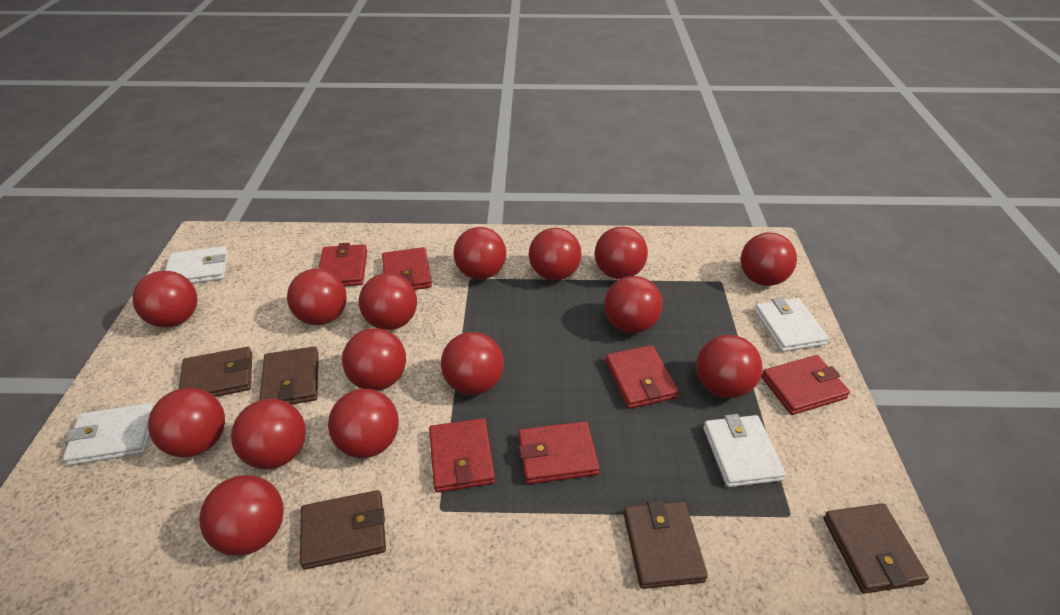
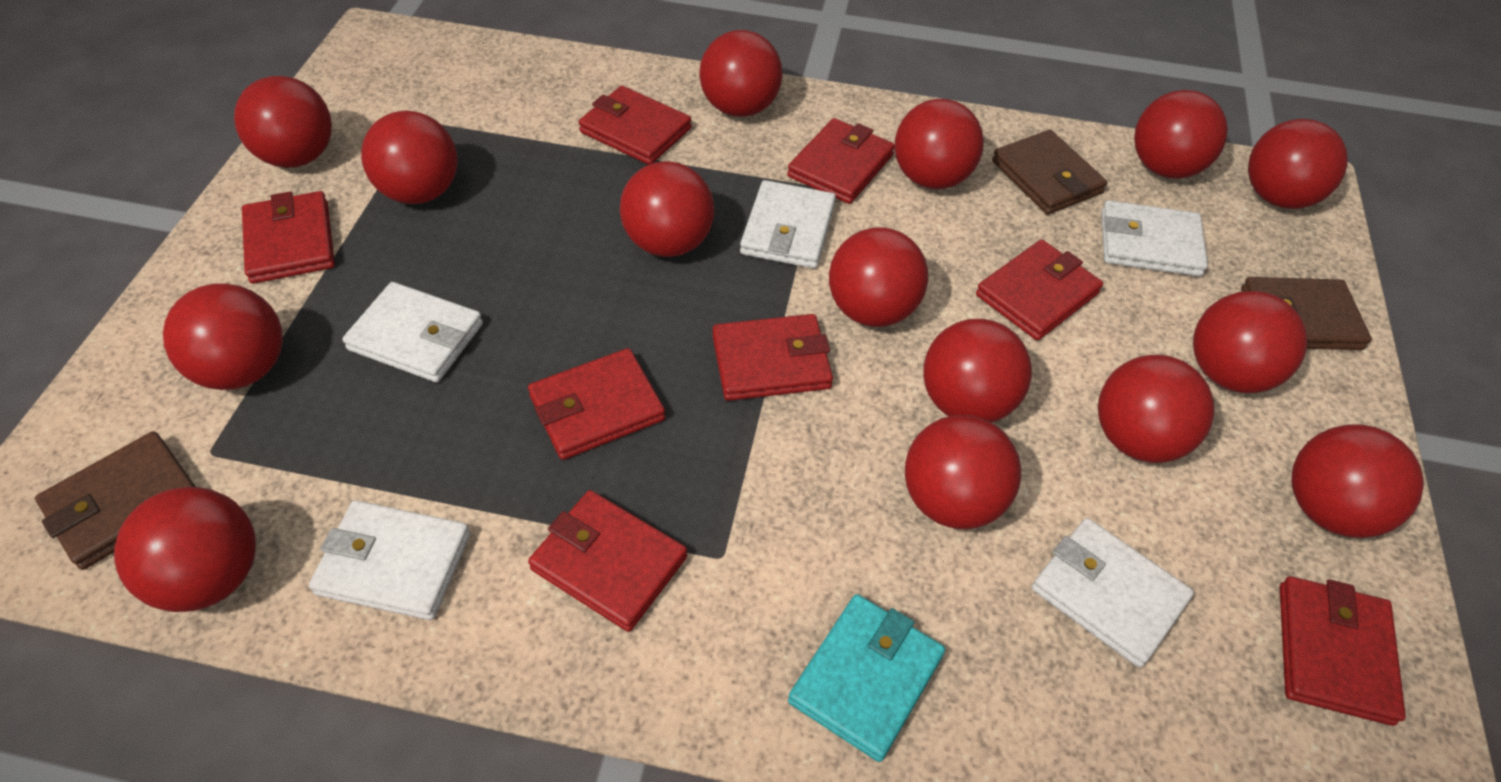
brown wallet: 5 -> 3
red wallet: 6 -> 8
turquoise wallet: 0 -> 1
white wallet: 4 -> 5

